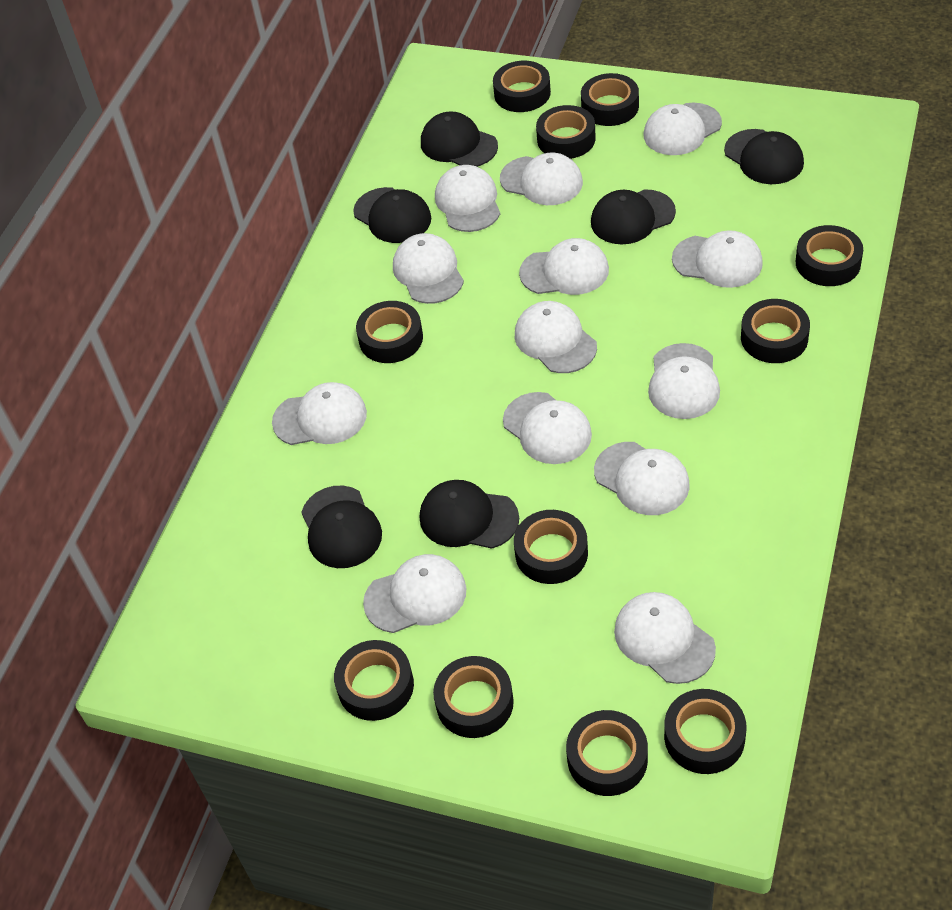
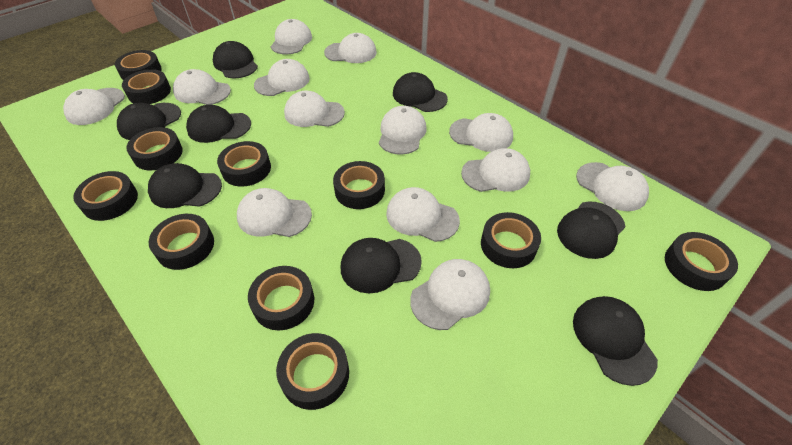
black cap: 6 -> 8

